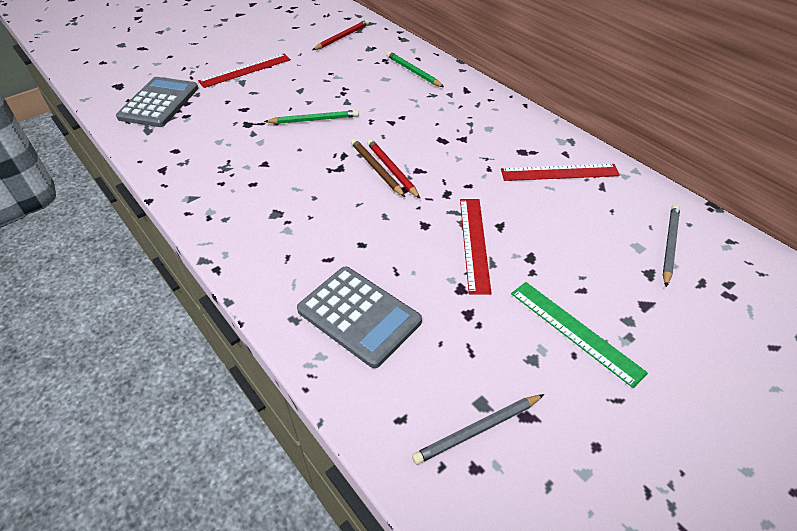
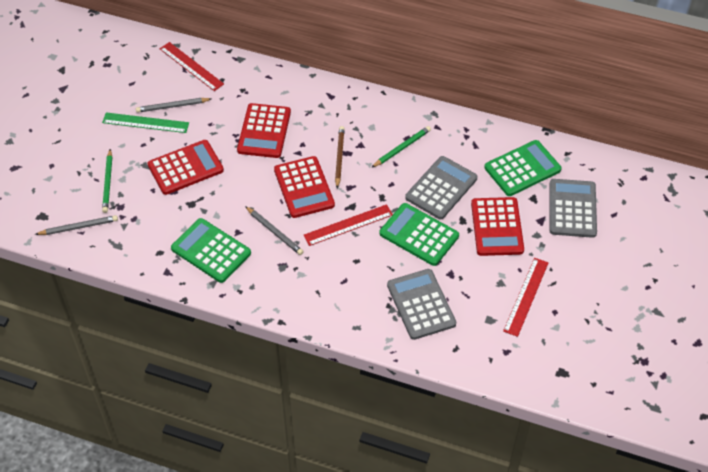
green calculator: 0 -> 3
grey calculator: 2 -> 3
grey pencil: 2 -> 3
red calculator: 0 -> 4
red pencil: 2 -> 0

